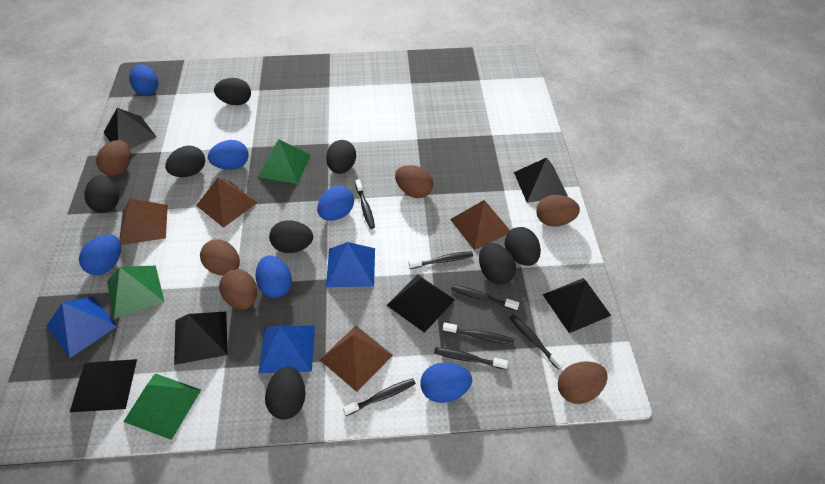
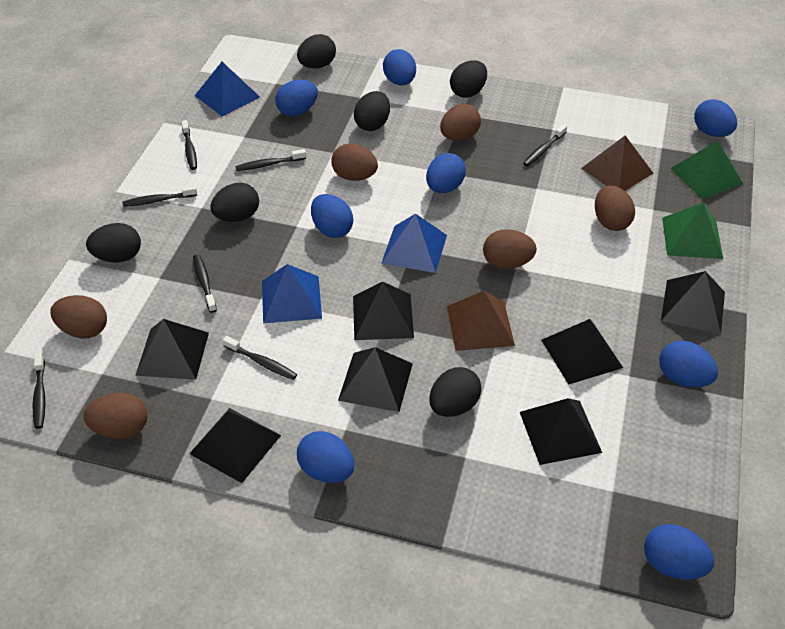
black egg: 8 -> 6
black pyramid: 6 -> 7
blue egg: 6 -> 8
brown pyramid: 4 -> 2
green pyramid: 3 -> 2

